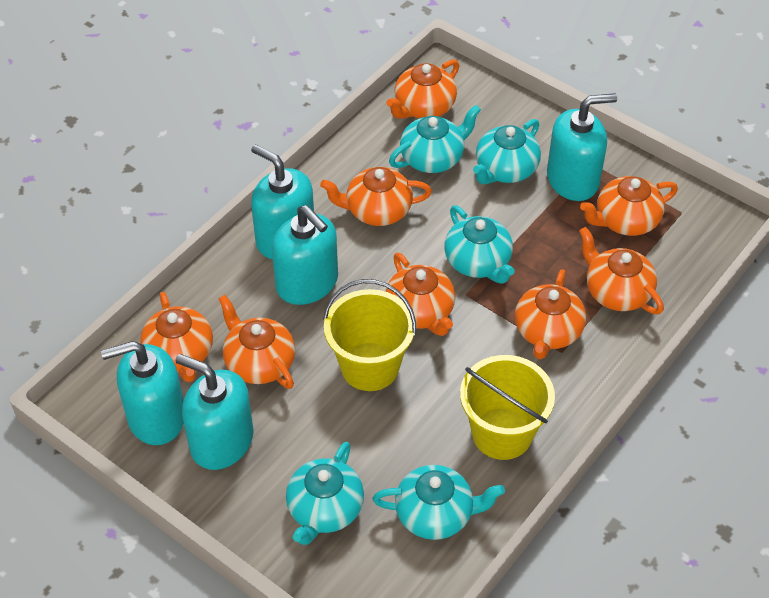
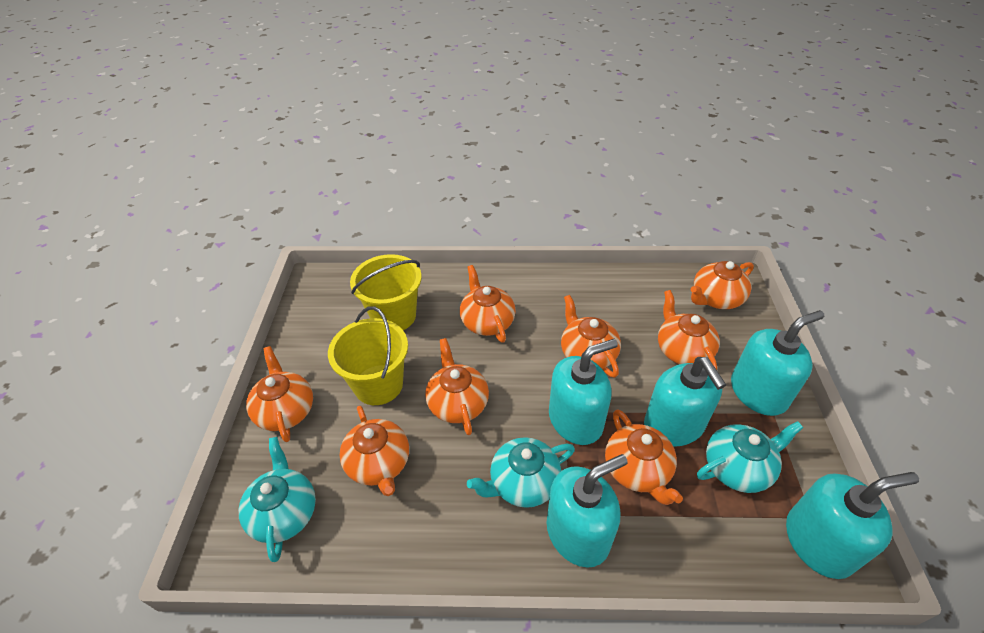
turquoise teapot: 5 -> 3

